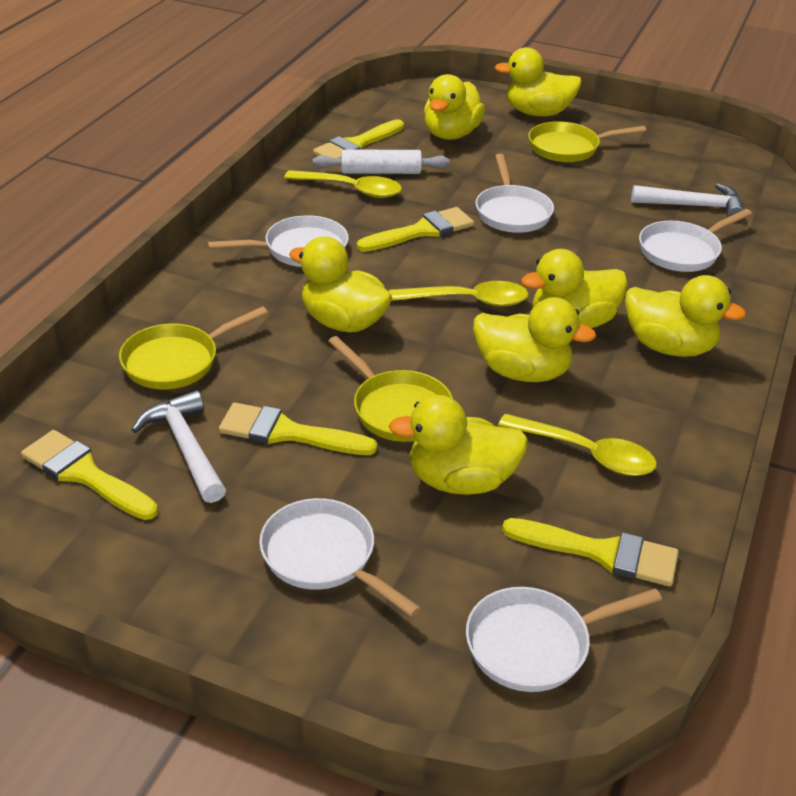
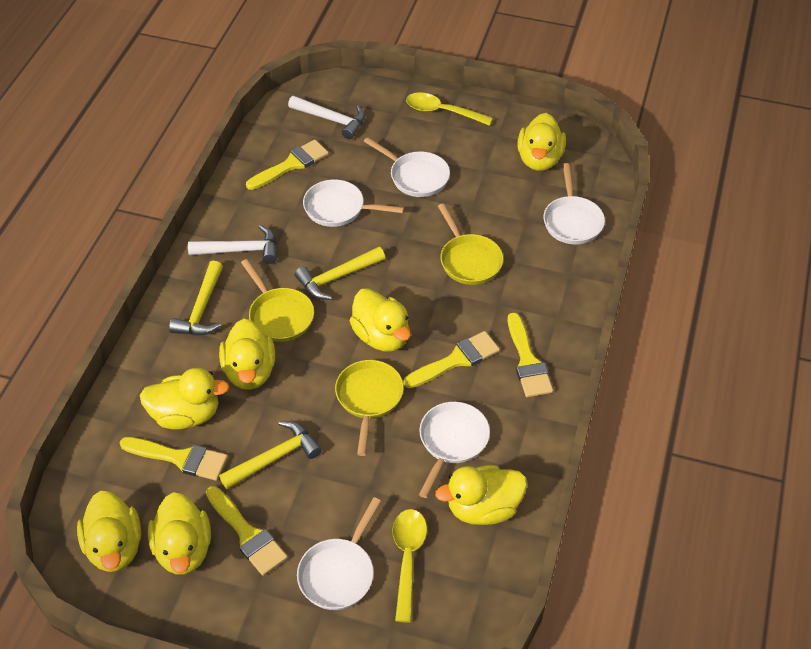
white rolling pin: 1 -> 0
yellow hammer: 0 -> 3
yellow spoon: 3 -> 2

